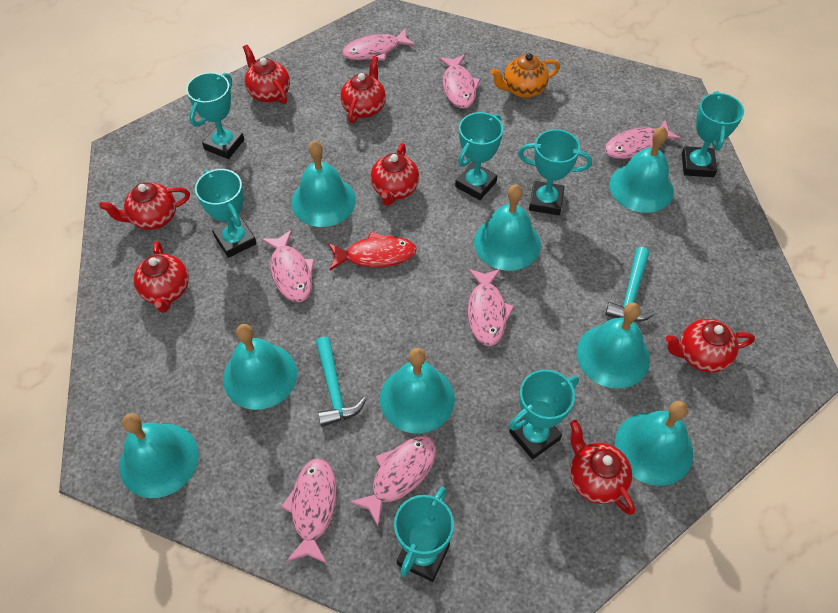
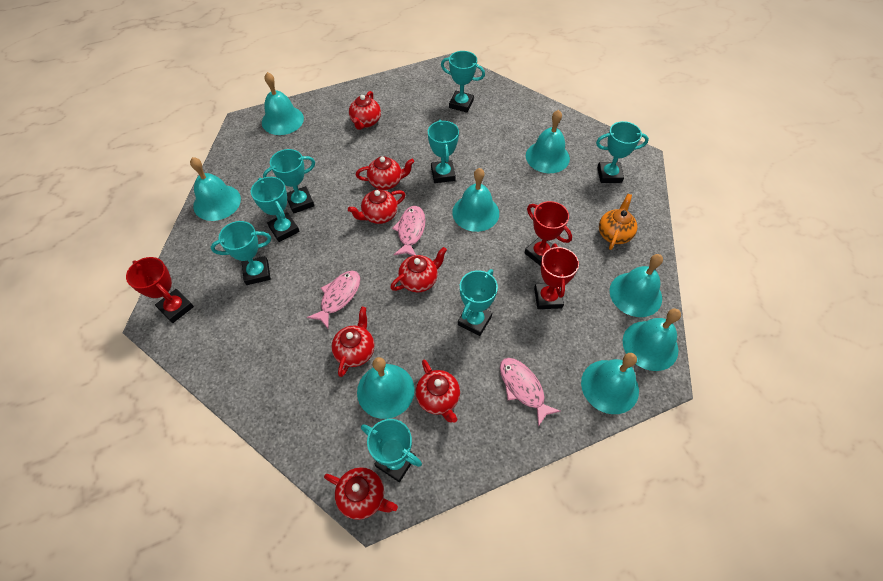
pink fish: 7 -> 3
red fish: 1 -> 0
red trophy: 0 -> 3
turquoise hammer: 2 -> 0
turquoise trophy: 7 -> 8

